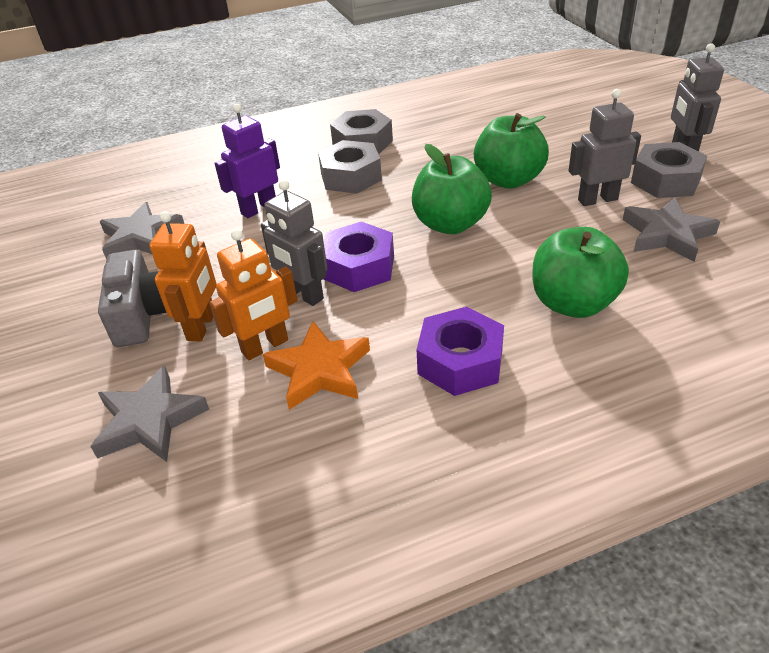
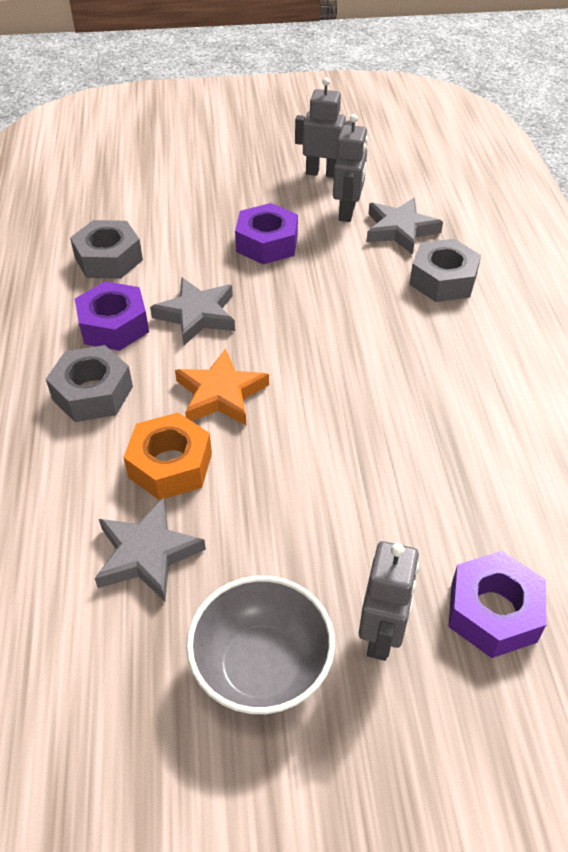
green apple: 3 -> 0
grey bowl: 0 -> 1
grey camera: 1 -> 0
orange nut: 0 -> 1
orange robot: 2 -> 0
purple nut: 2 -> 3
purple robot: 1 -> 0

